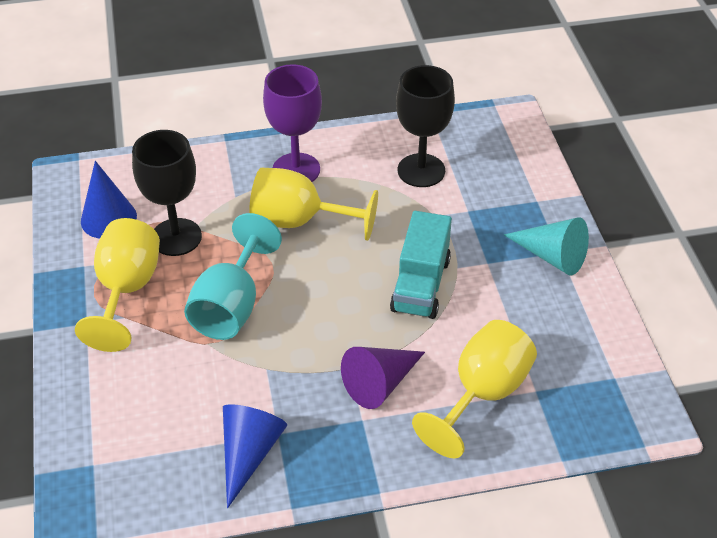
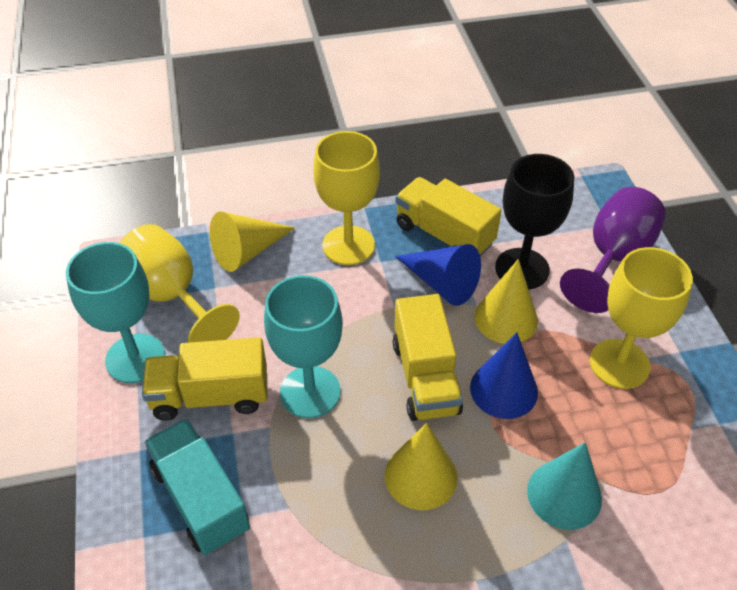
black goblet: 2 -> 1
purple cone: 1 -> 0
turquoise goblet: 1 -> 2
yellow cone: 0 -> 3
yellow truck: 0 -> 3

